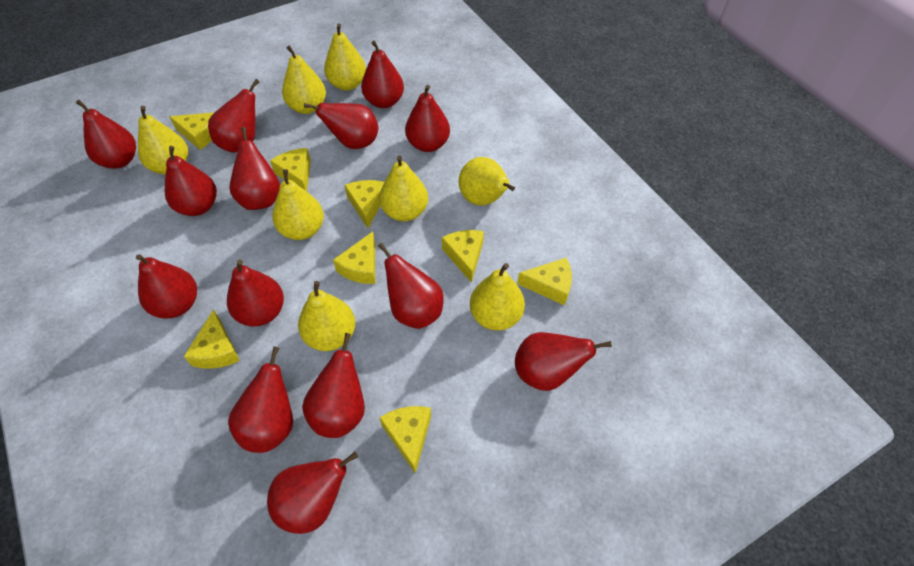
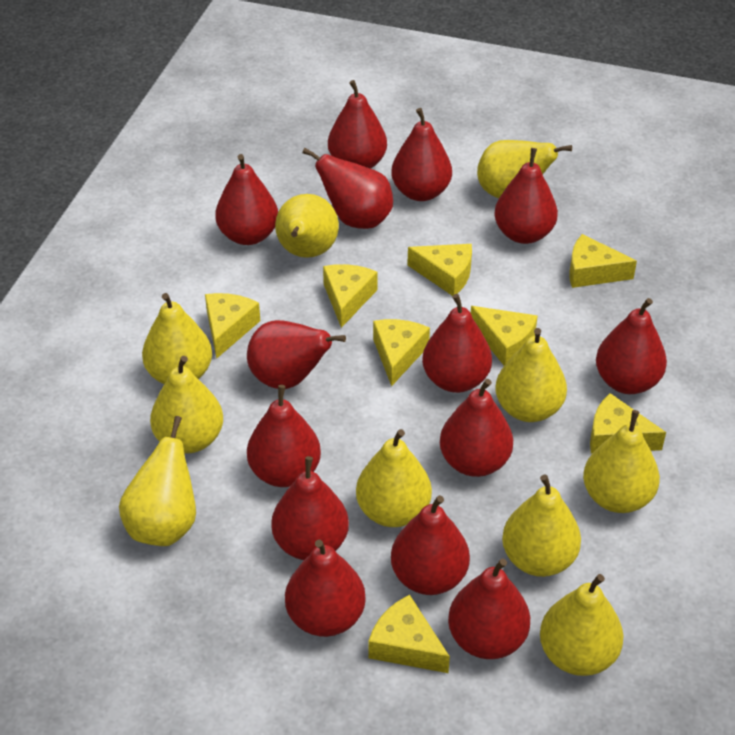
yellow pear: 8 -> 10

